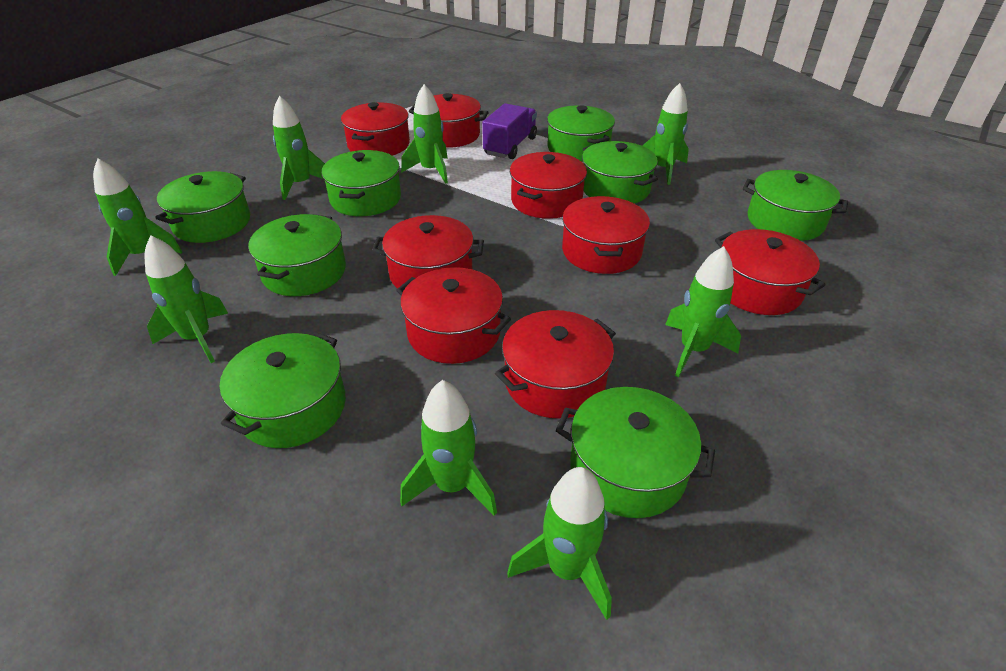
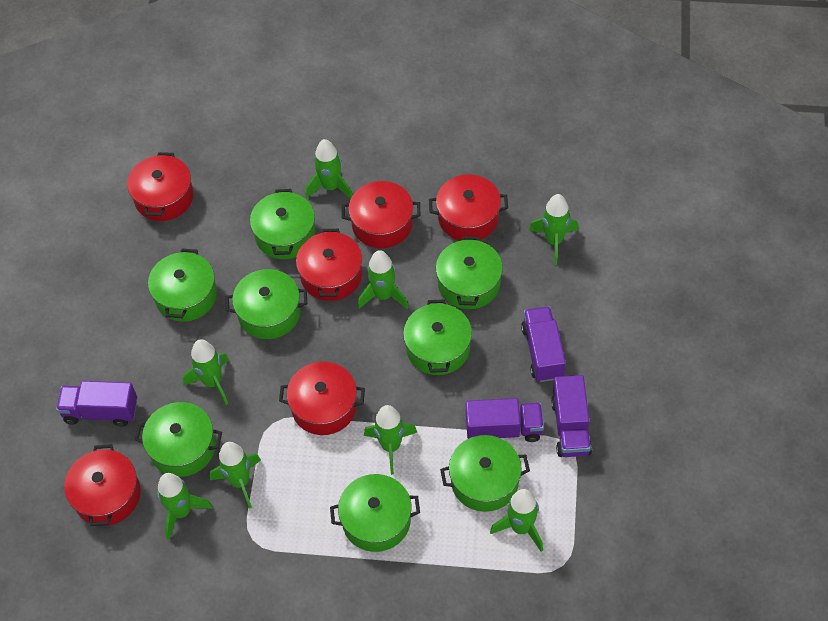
purple truck: 1 -> 4
red pot: 8 -> 6

